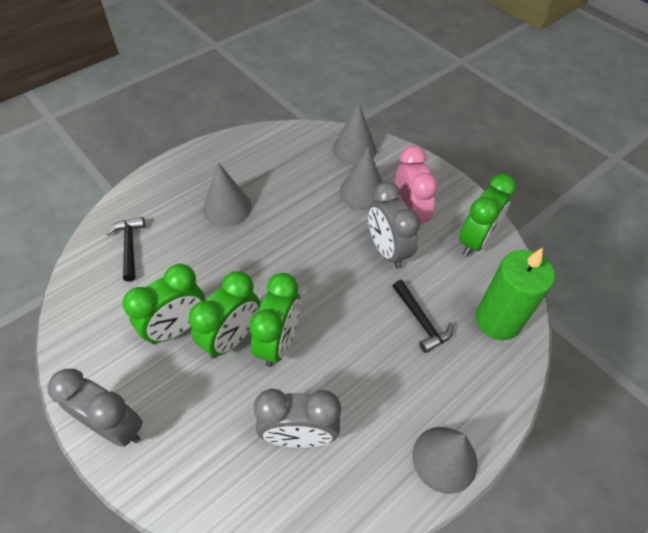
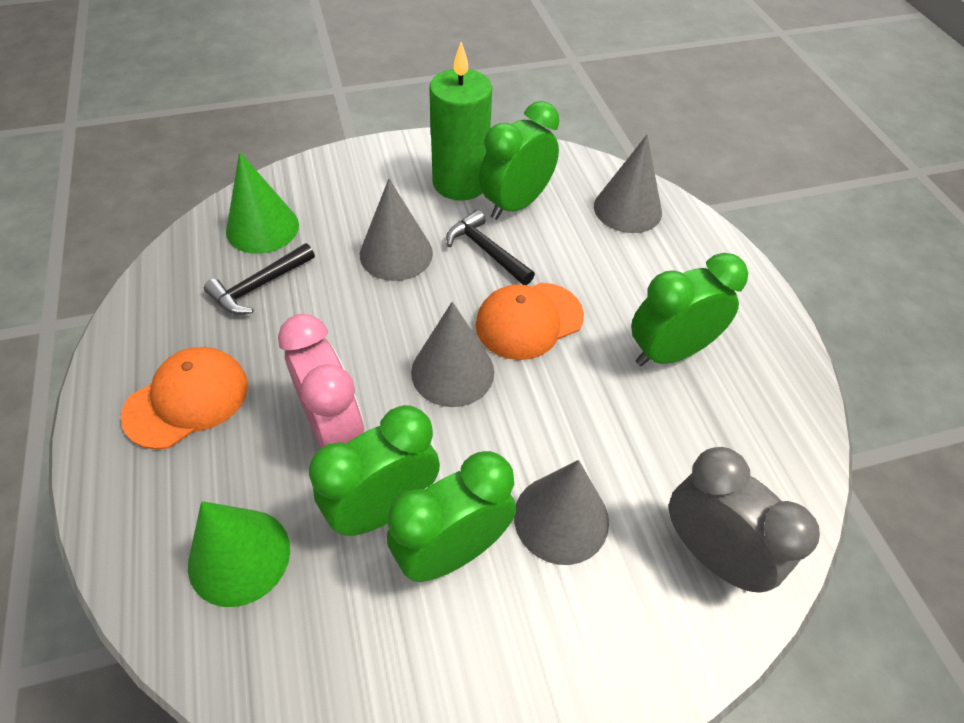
green cone: 0 -> 2
grey clock: 3 -> 1
orange cap: 0 -> 2

